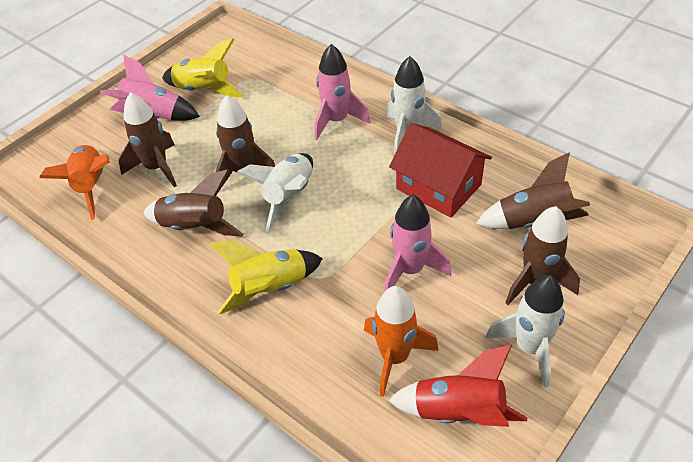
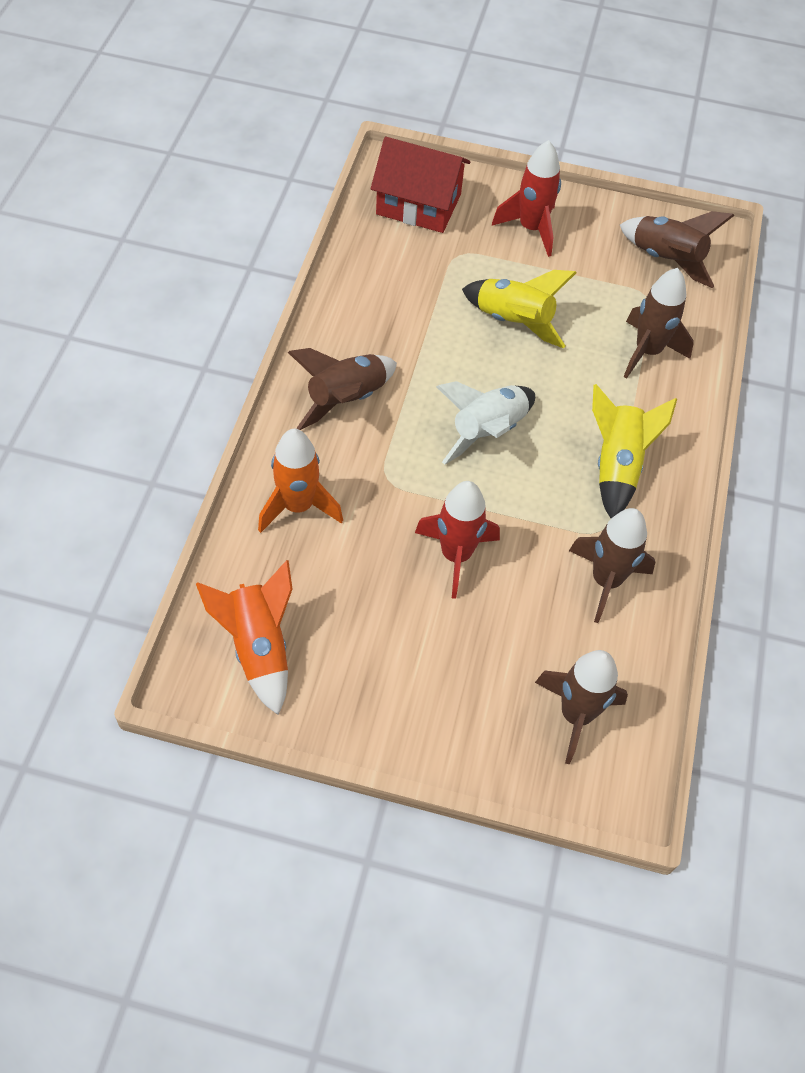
pink rocket: 3 -> 0
red rocket: 1 -> 2
white rocket: 3 -> 1

